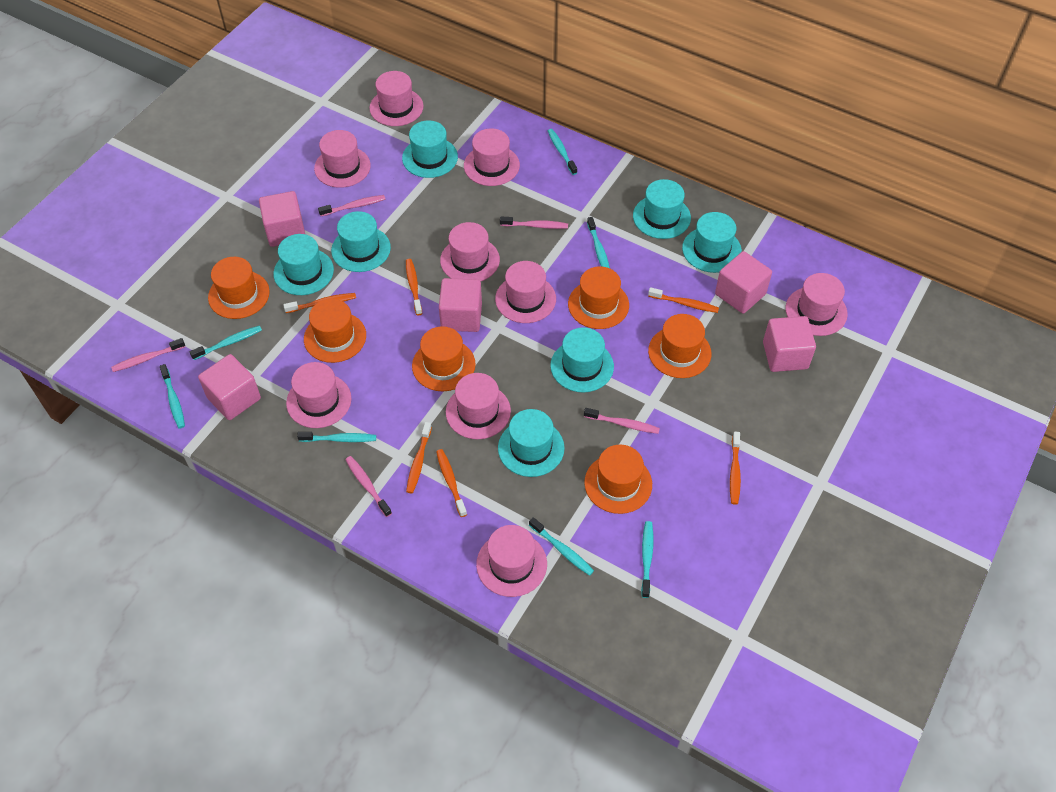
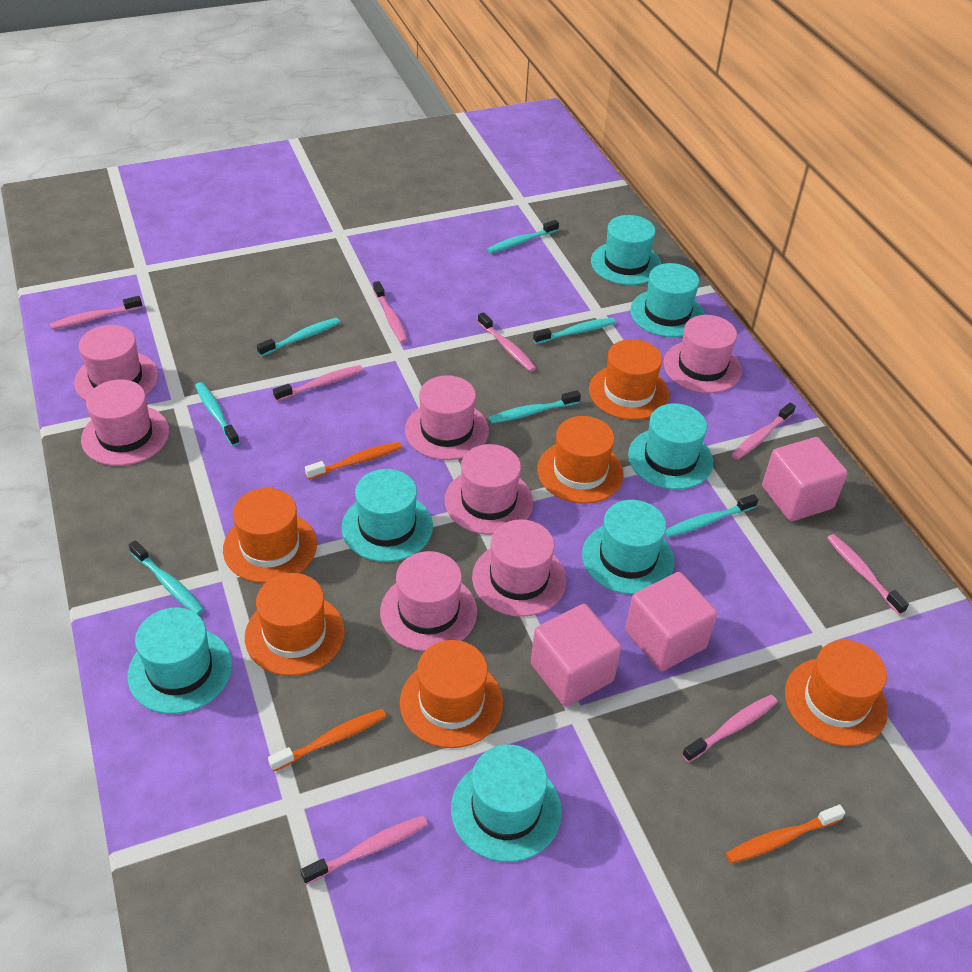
orange toothbrush: 6 -> 3
pink cube: 5 -> 3
pink hat: 9 -> 7
pink toothbrush: 5 -> 8

